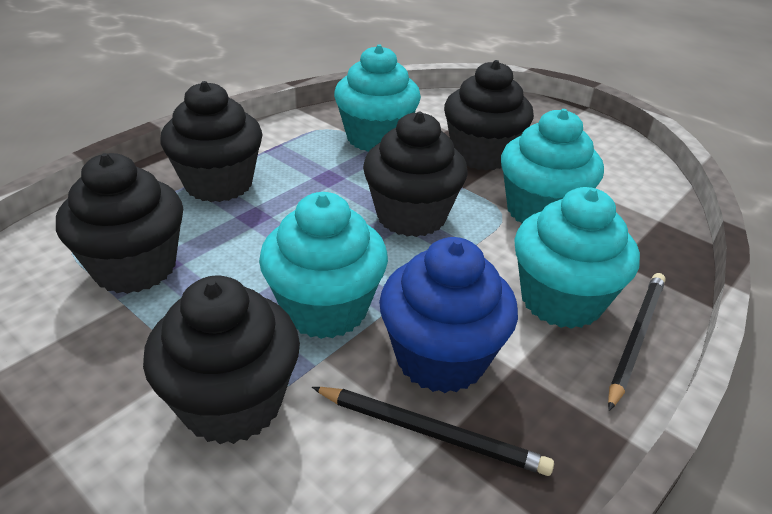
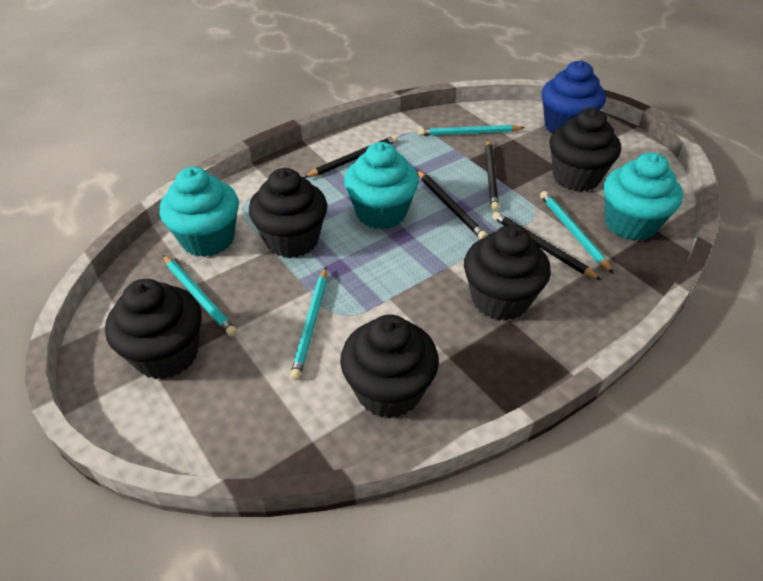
black pencil: 2 -> 4
turquoise cupcake: 4 -> 3
turquoise pencil: 0 -> 4

